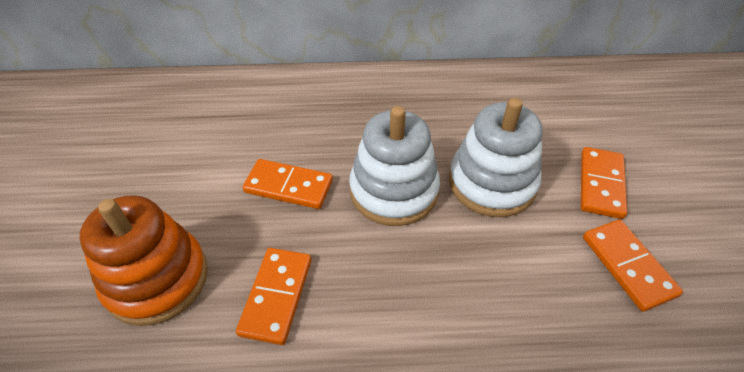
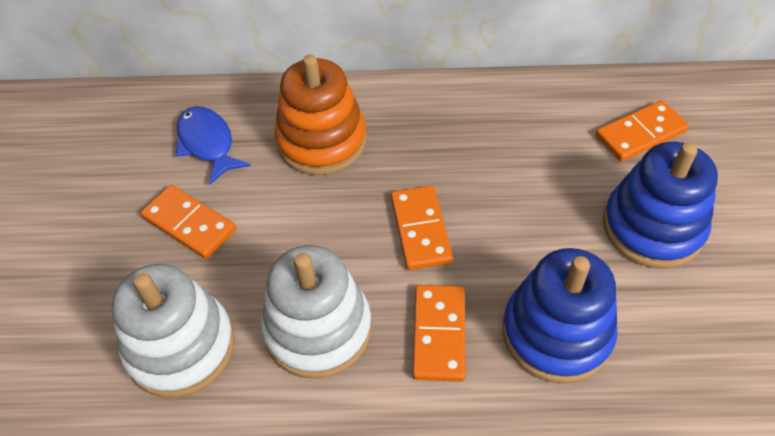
blue fish: 0 -> 1
blue stacking toy: 0 -> 2

